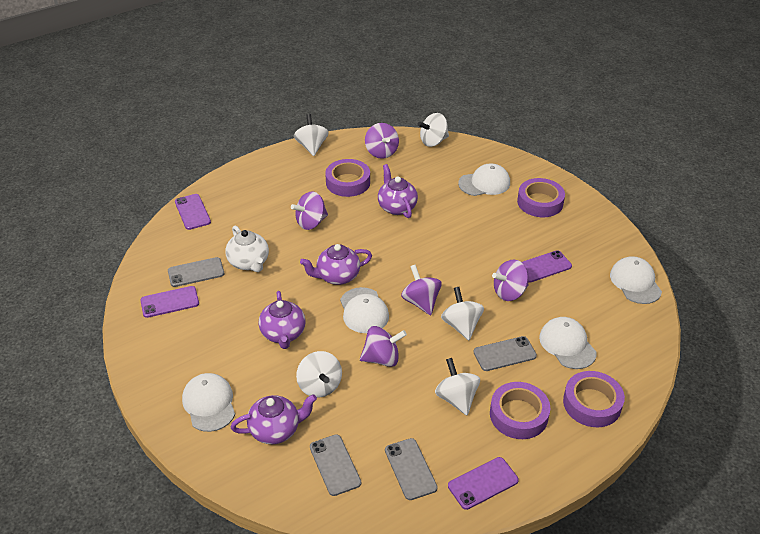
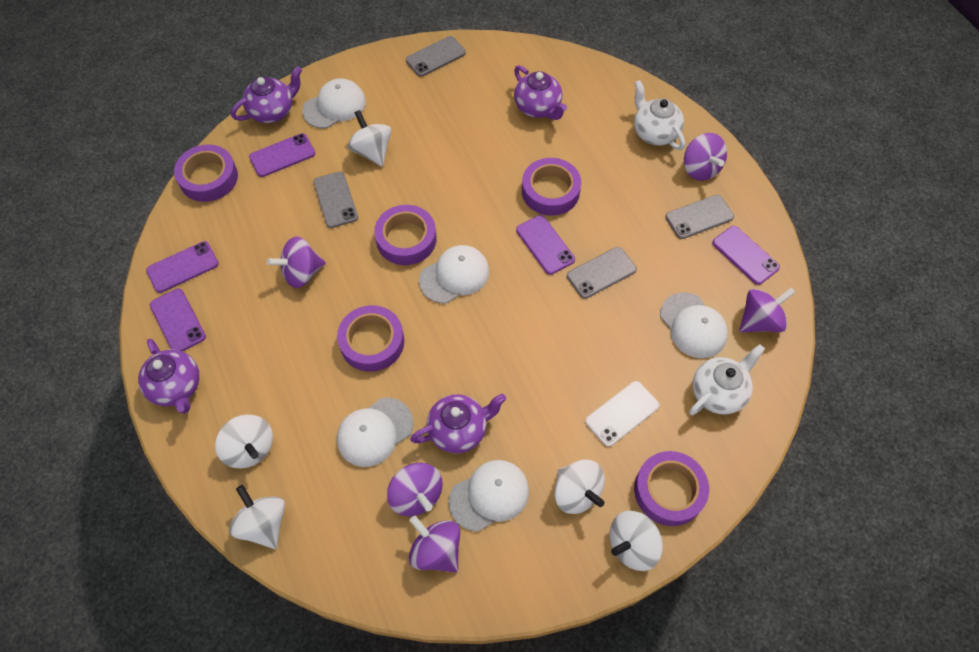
purple phone: 4 -> 5
purple tape: 4 -> 5
white phone: 0 -> 1
white teapot: 1 -> 2

